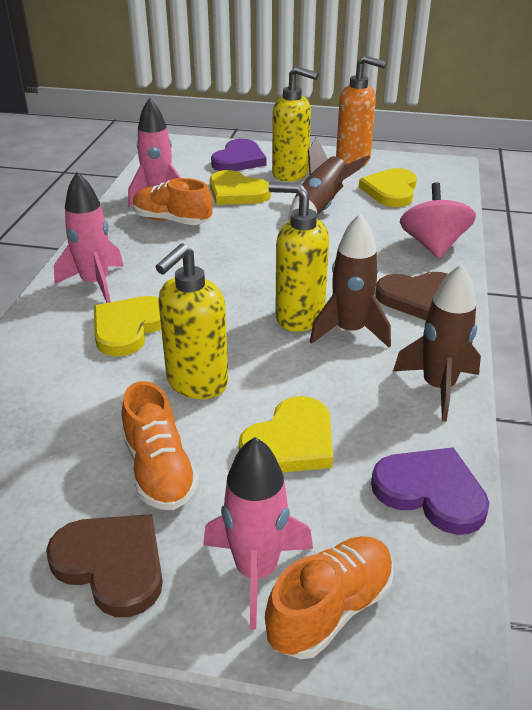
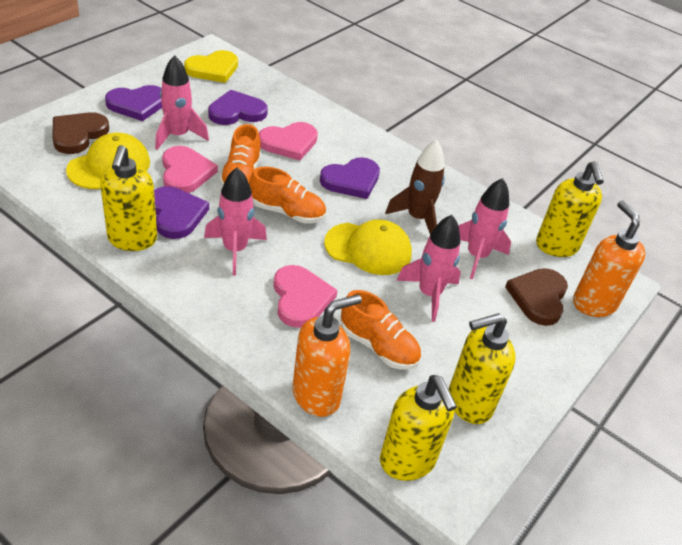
brown rocket: 3 -> 1
orange soap dispenser: 1 -> 2
pink heart: 0 -> 3
pink rocket: 3 -> 4
pink spinning top: 1 -> 0
purple heart: 2 -> 4
yellow cap: 0 -> 2
yellow heart: 4 -> 1
yellow soap dispenser: 3 -> 4

